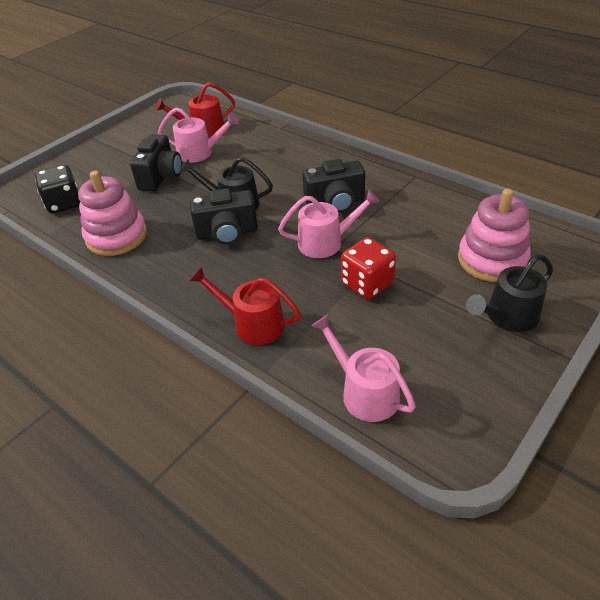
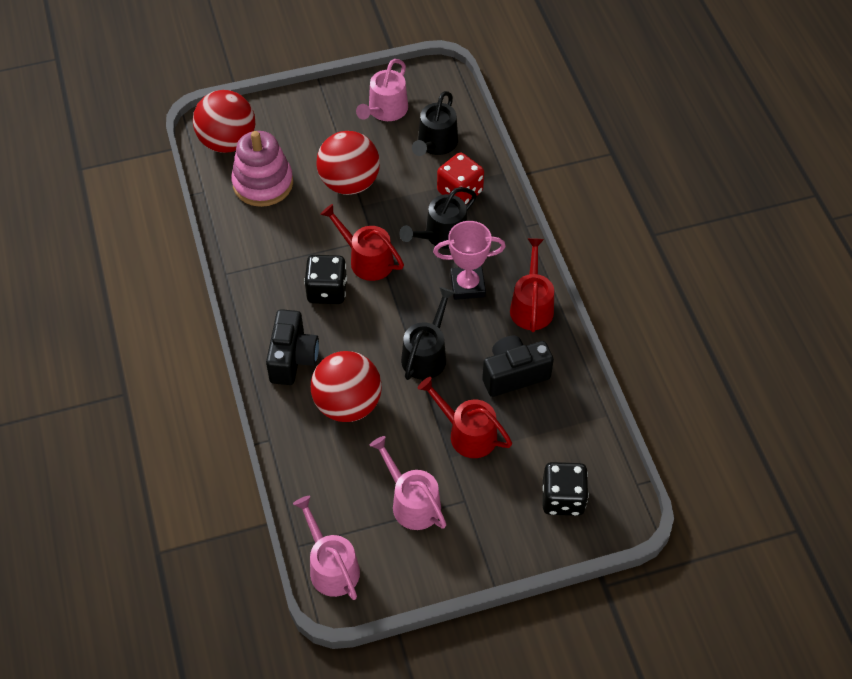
black camera: 3 -> 2
black dice: 1 -> 2
black watering can: 2 -> 3
pink stacking toy: 2 -> 1
pink trophy: 0 -> 1
red ball: 0 -> 3
red watering can: 2 -> 3

